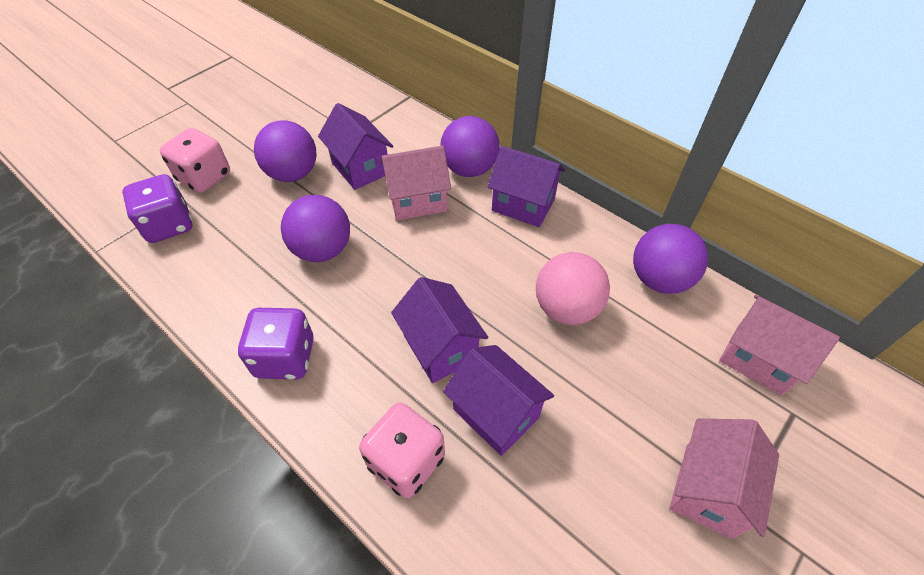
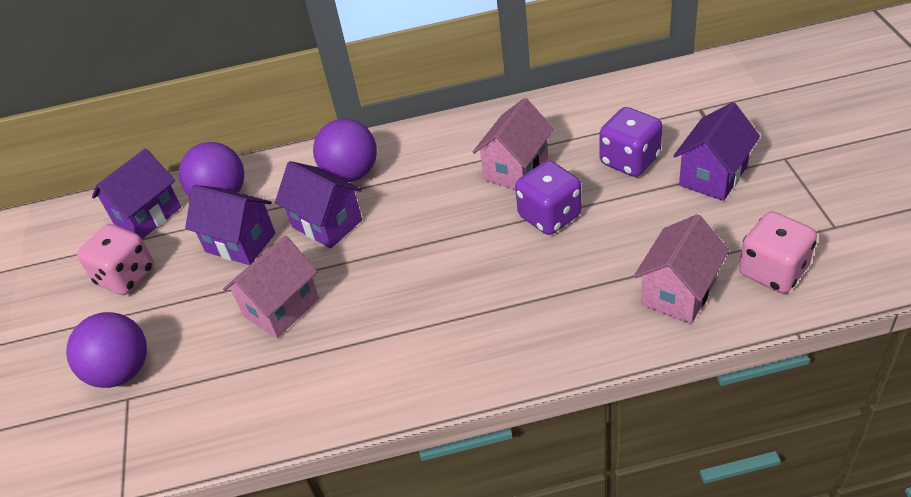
pink ball: 1 -> 0
purple ball: 4 -> 3

